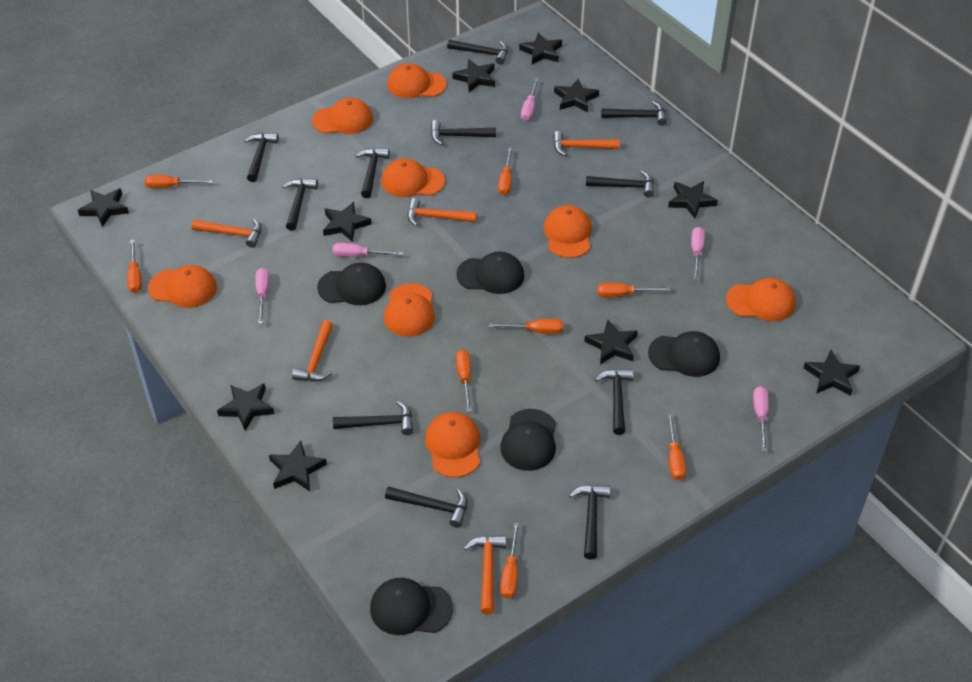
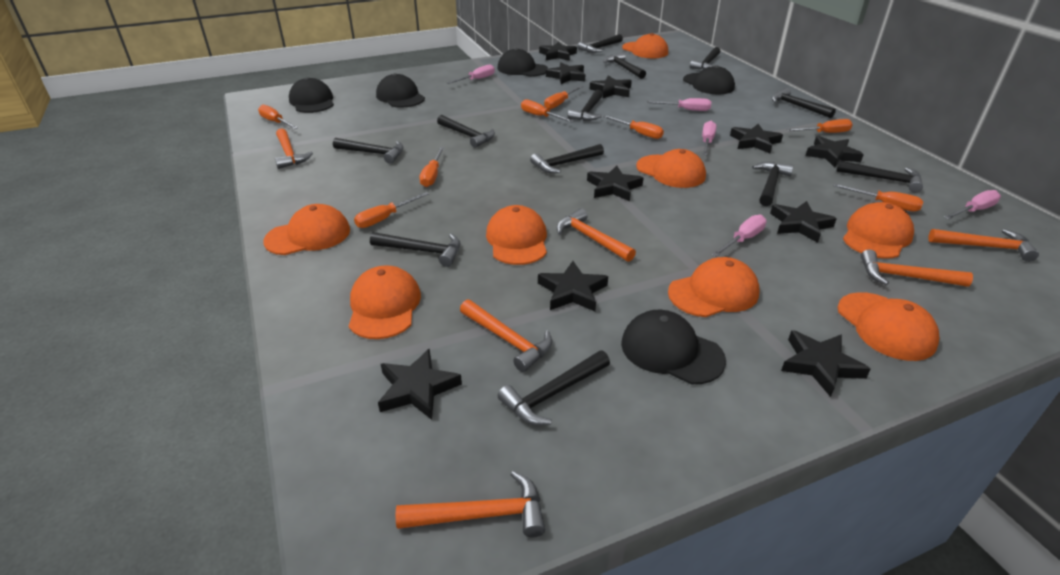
black hammer: 11 -> 12
orange hammer: 5 -> 6

